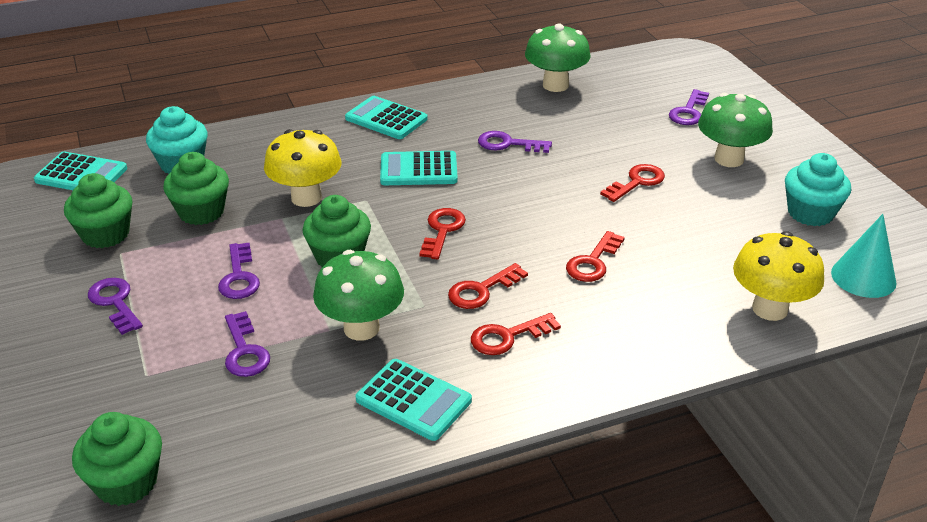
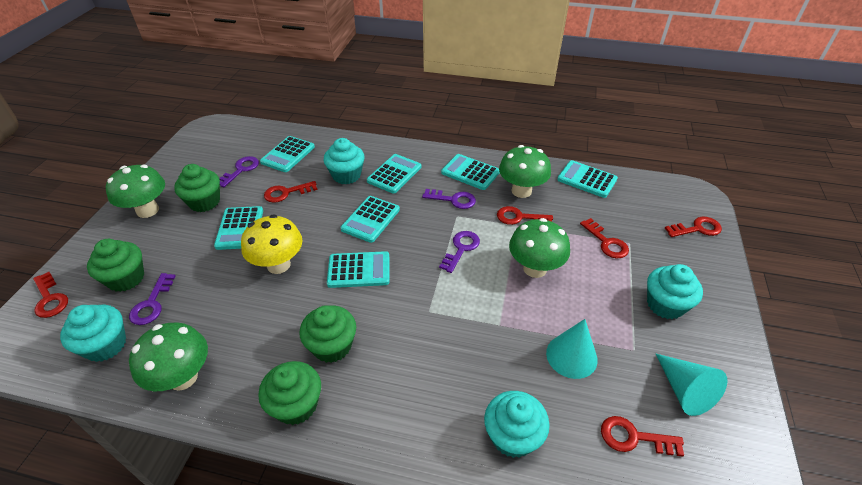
green mushroom: 3 -> 4
purple key: 5 -> 4
red key: 5 -> 6
turquoise calculator: 4 -> 7
turquoise cone: 1 -> 2
turquoise cupcake: 2 -> 4
yellow mushroom: 2 -> 1

